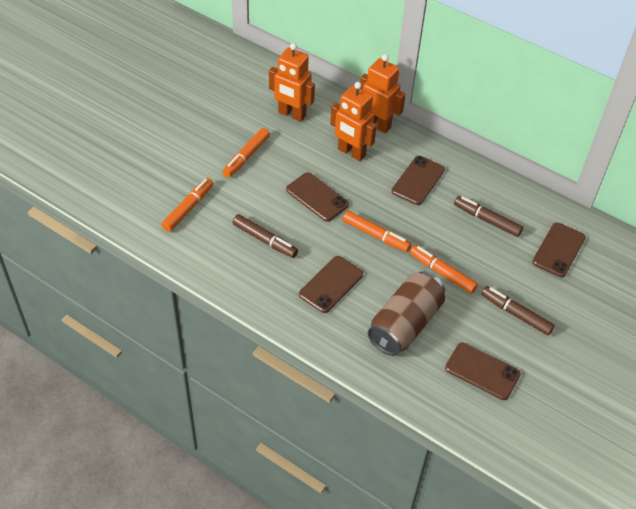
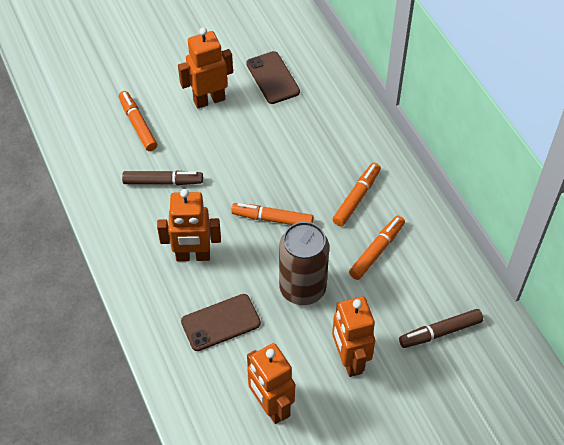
brown marker: 3 -> 2
brown phone: 5 -> 2
orange robot: 3 -> 4

